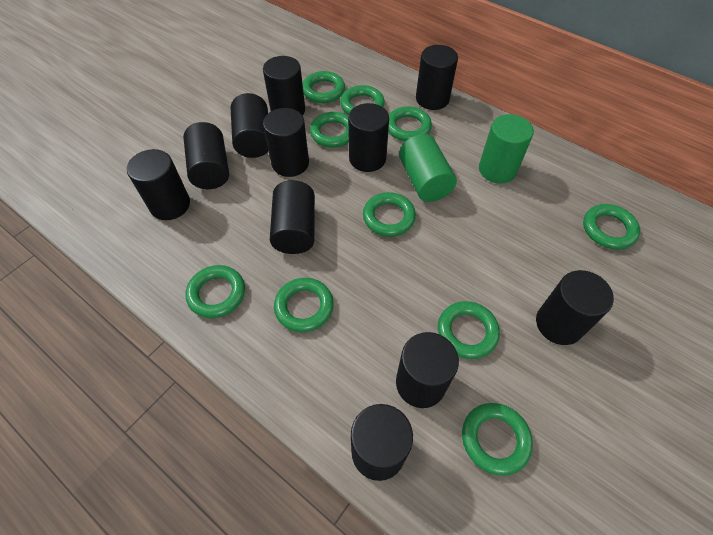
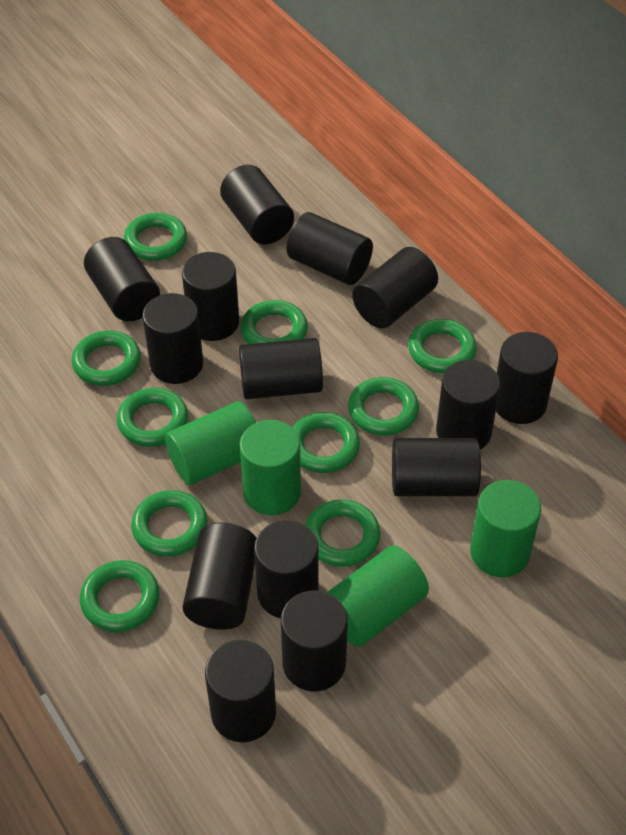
black cylinder: 11 -> 14
green cylinder: 2 -> 4

